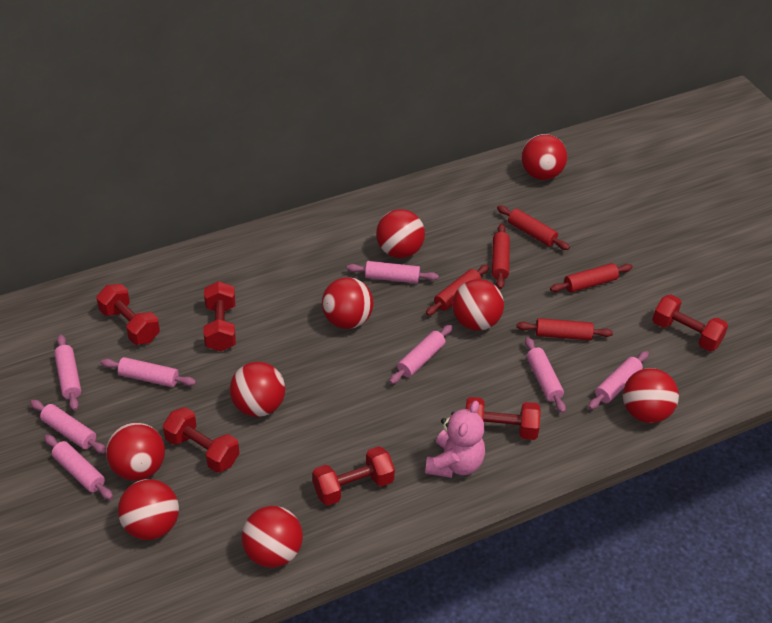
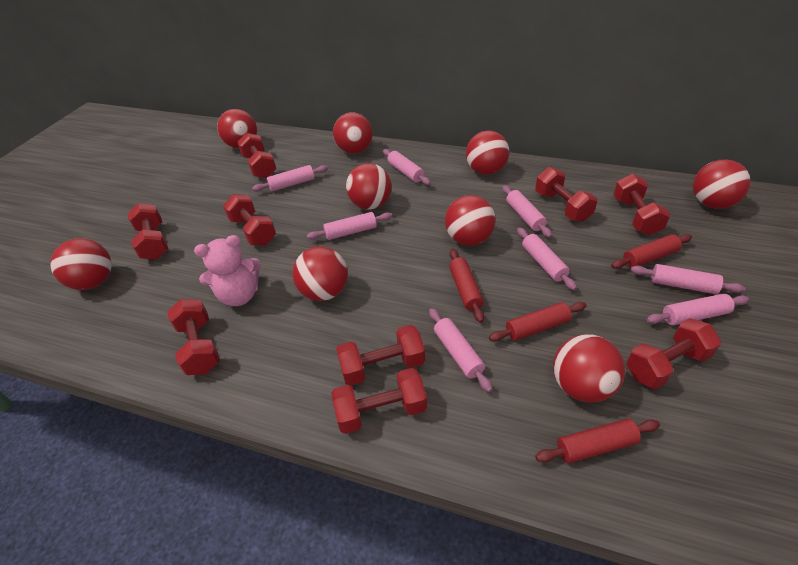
red dumbbell: 6 -> 9
red rolling pin: 5 -> 4

